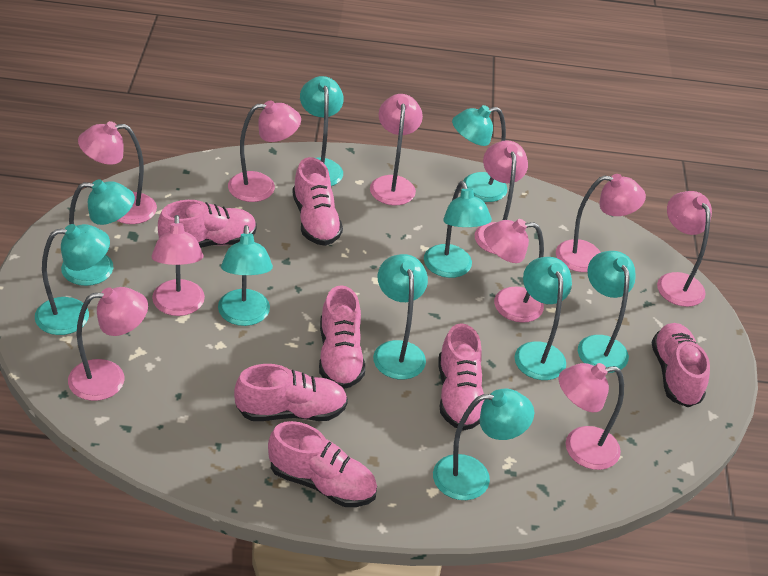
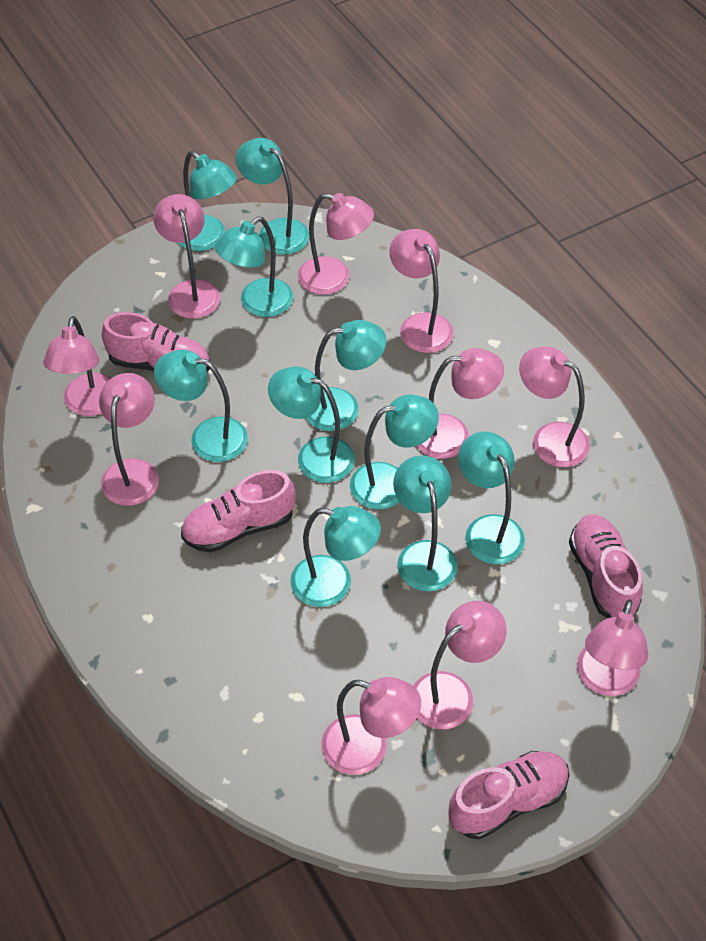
pink shoe: 7 -> 4

